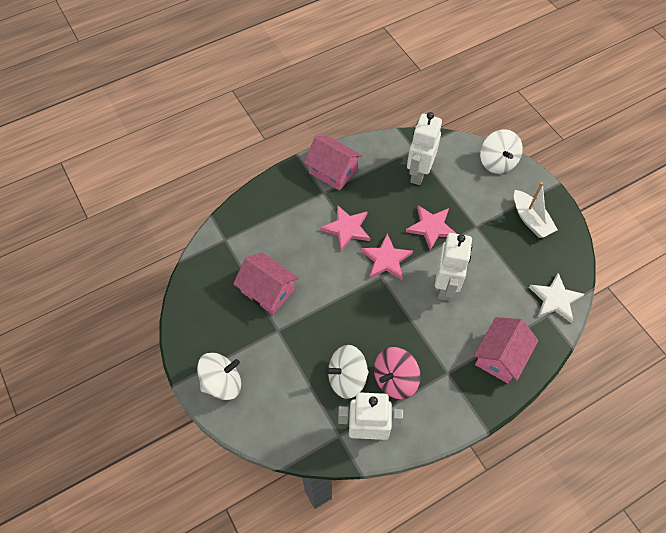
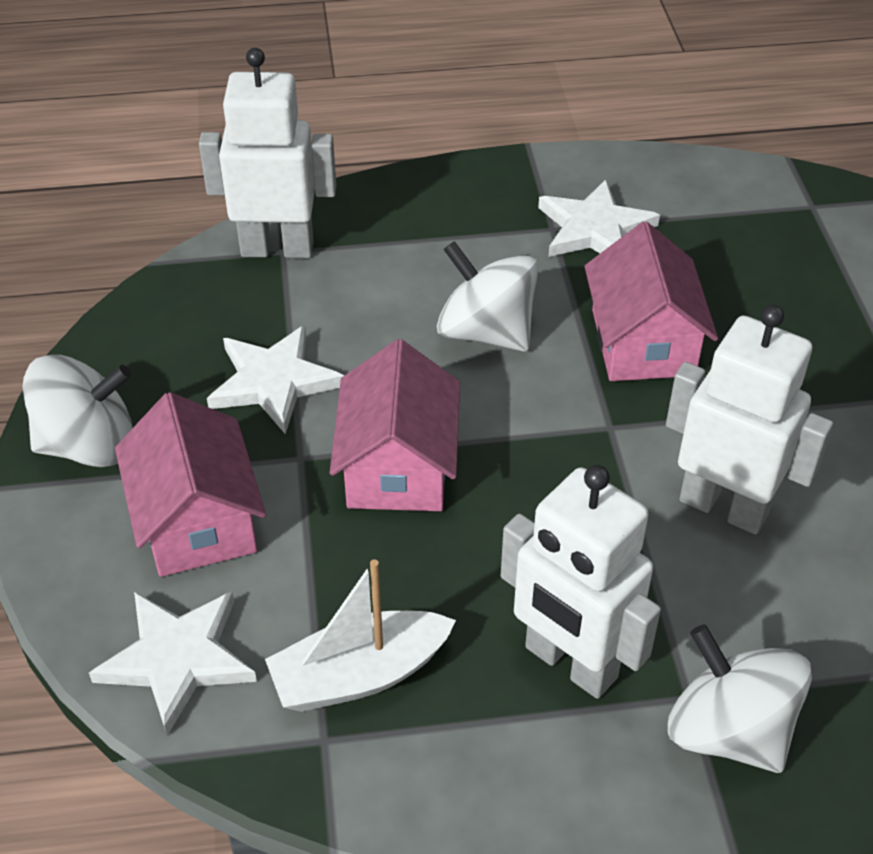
pink spinning top: 1 -> 0
pink star: 3 -> 0
white star: 1 -> 3

